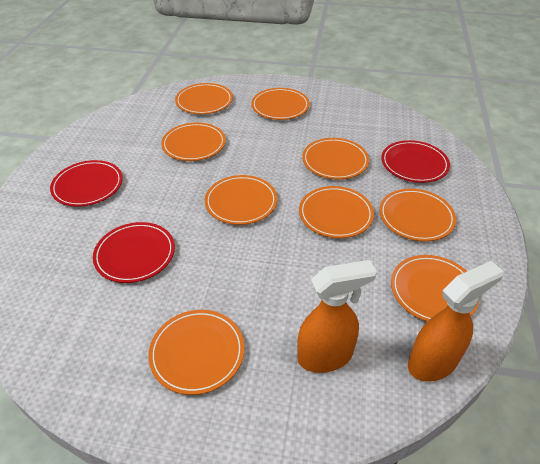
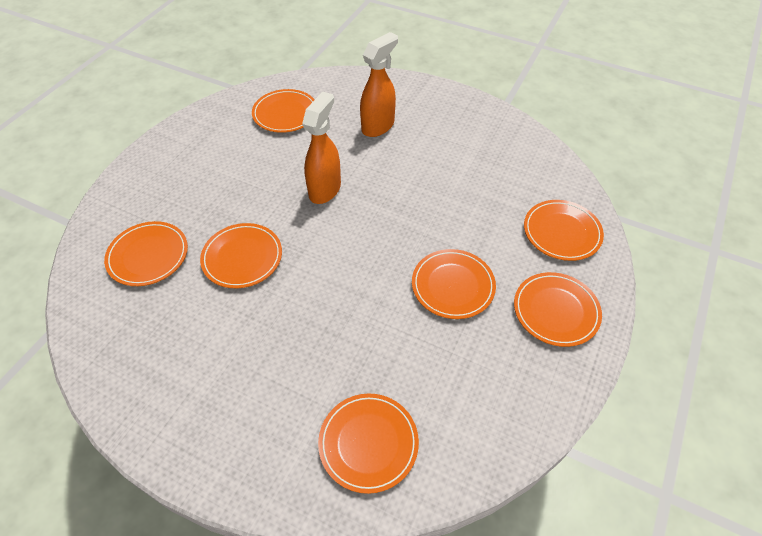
orange plate: 9 -> 7
red plate: 3 -> 0

